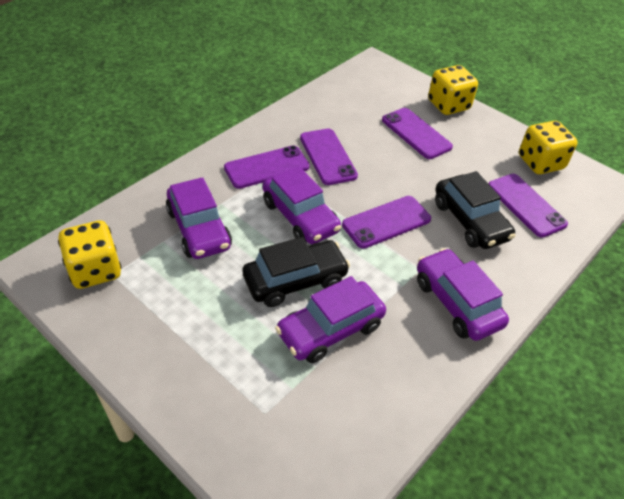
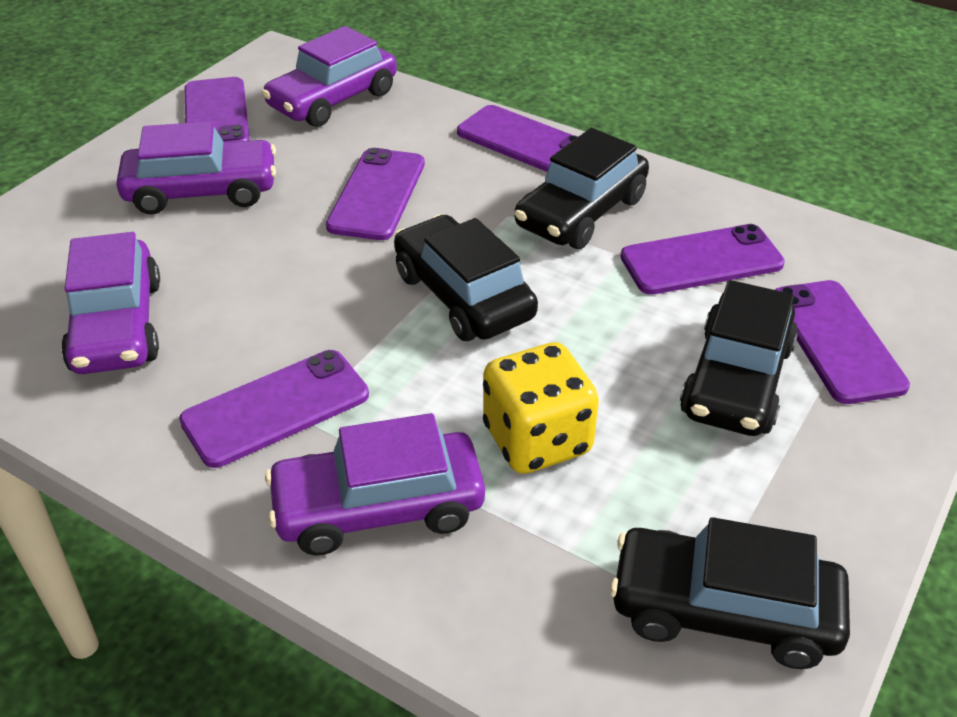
black car: 2 -> 4
purple phone: 5 -> 6
yellow dice: 3 -> 1

